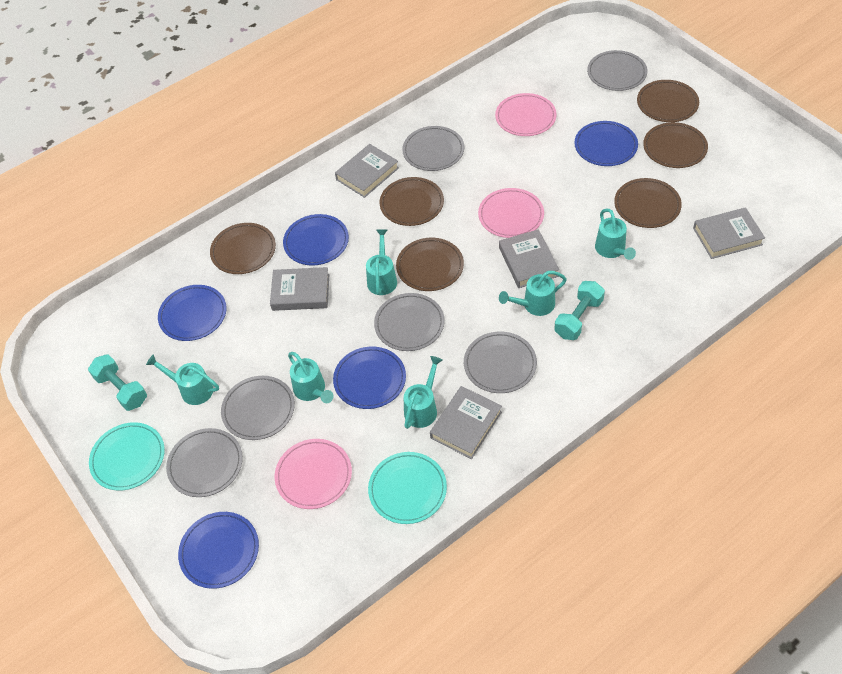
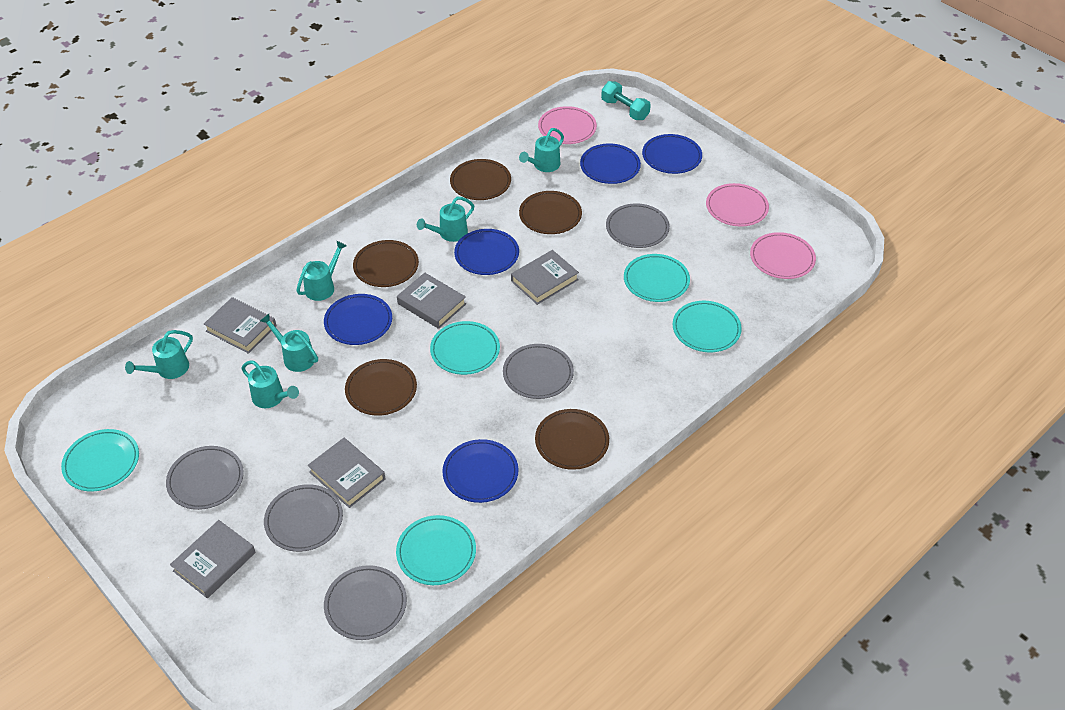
brown plate: 6 -> 5
grey plate: 6 -> 5
turquoise dumbbell: 2 -> 1
turquoise plate: 2 -> 5

